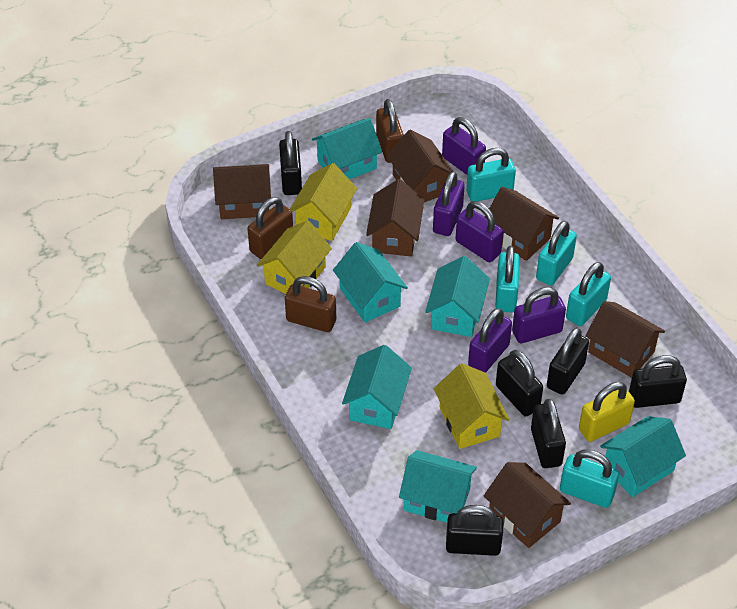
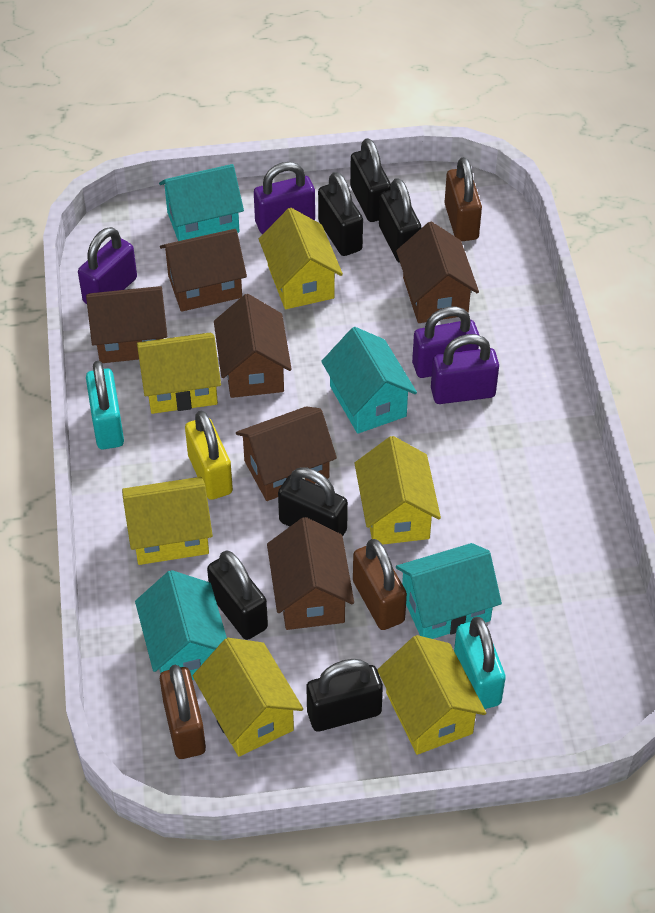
purple padlock: 5 -> 4
turquoise house: 6 -> 4
turquoise padlock: 5 -> 2
yellow house: 3 -> 6

